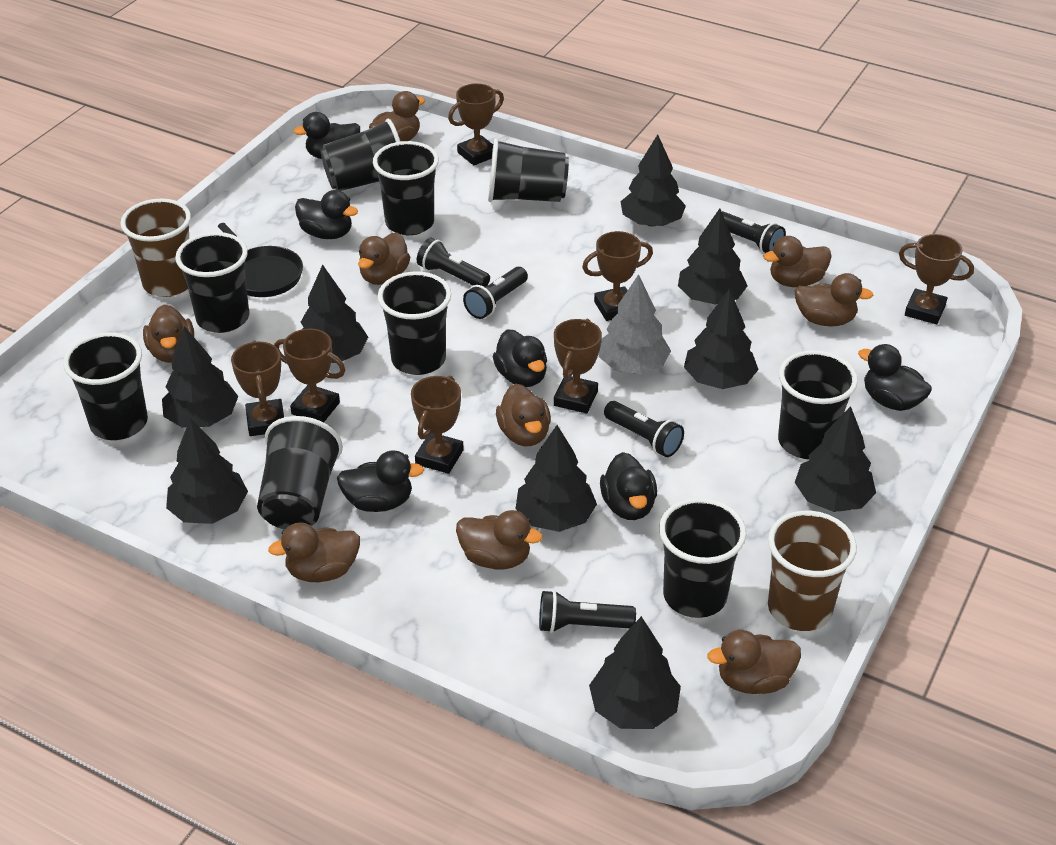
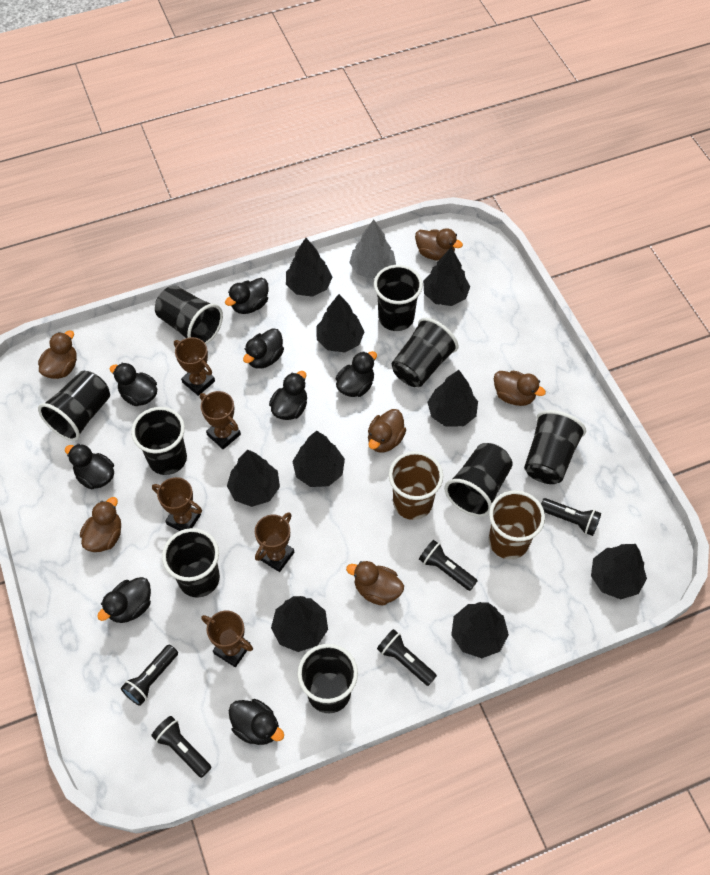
black duck: 6 -> 8
black pan: 1 -> 0
brown duck: 9 -> 6
brown trophy: 7 -> 5

